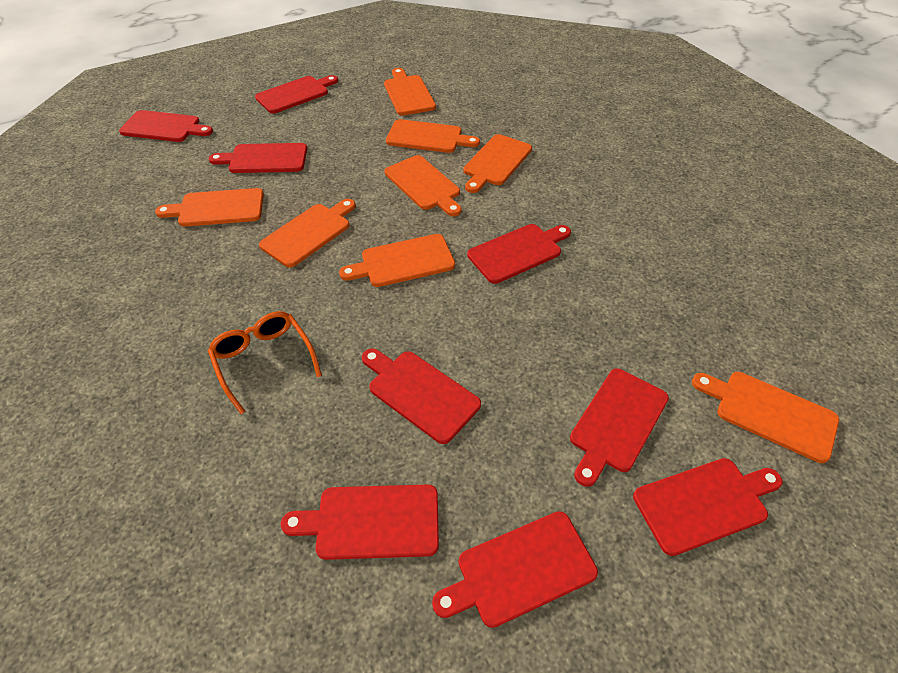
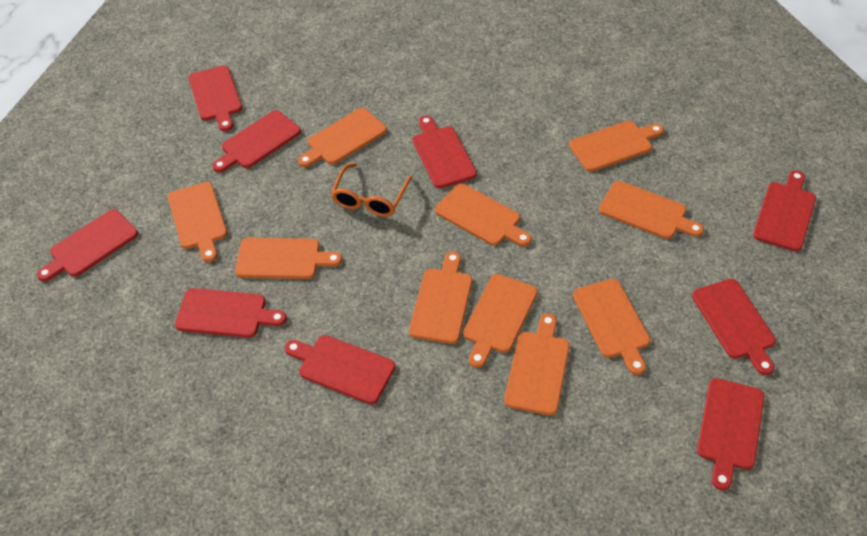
orange cutting board: 8 -> 10

